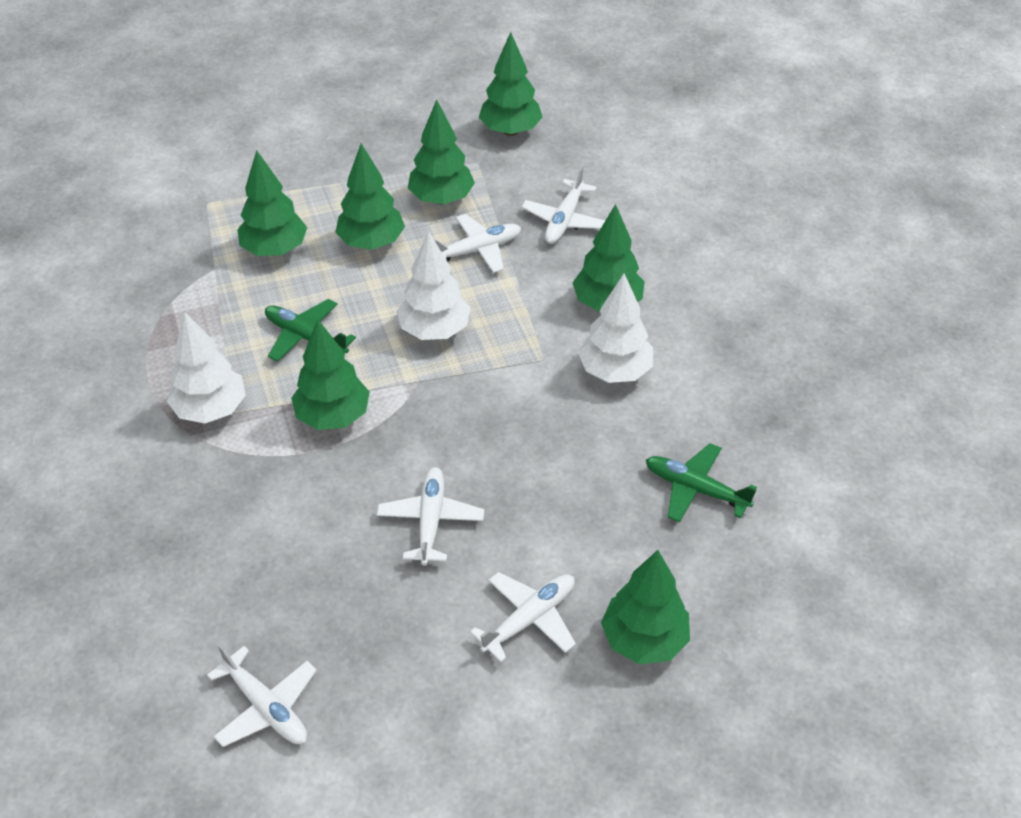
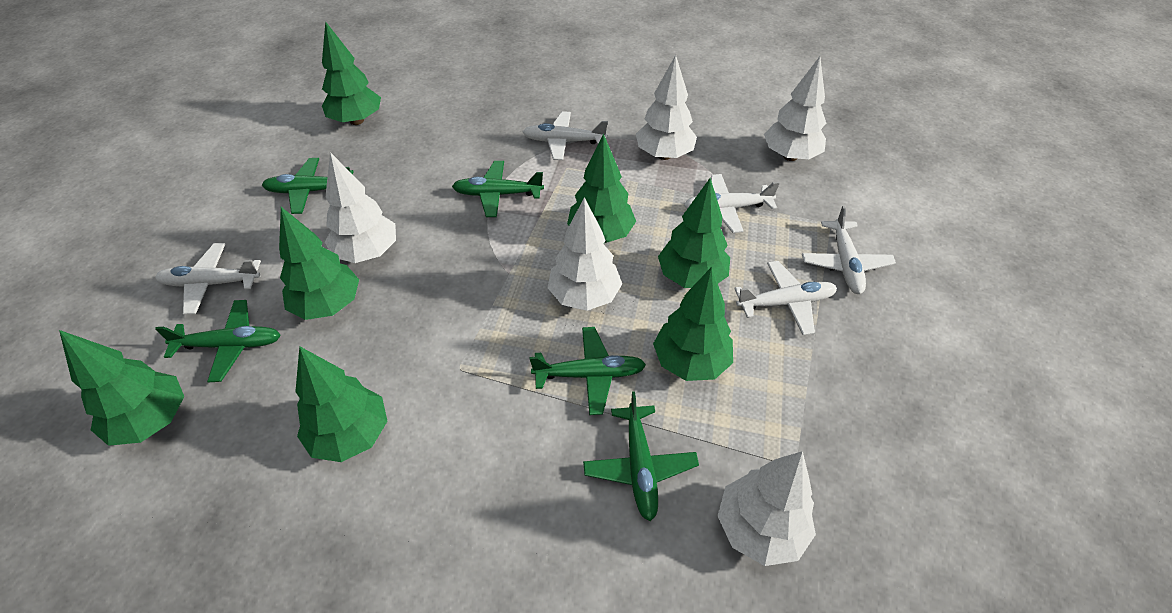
green plane: 2 -> 5
white tree: 3 -> 5

